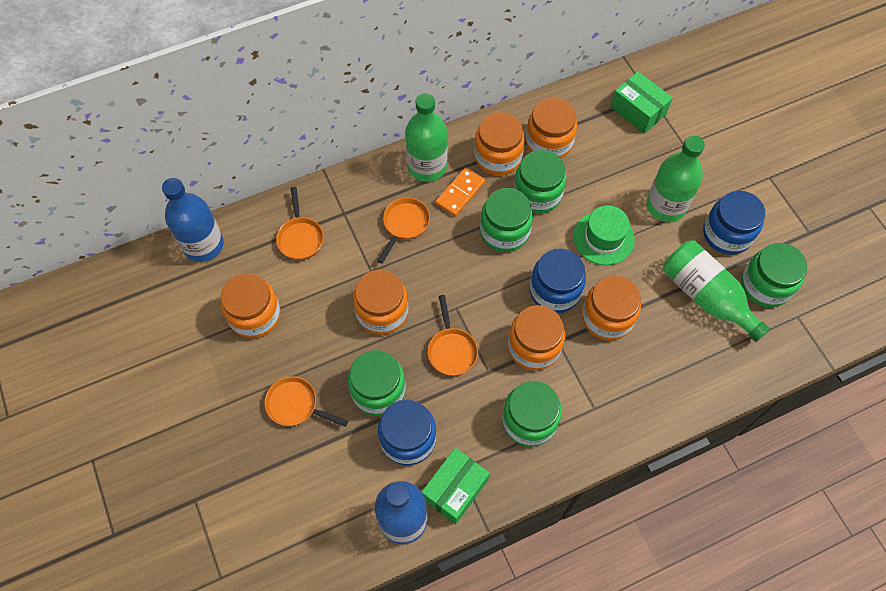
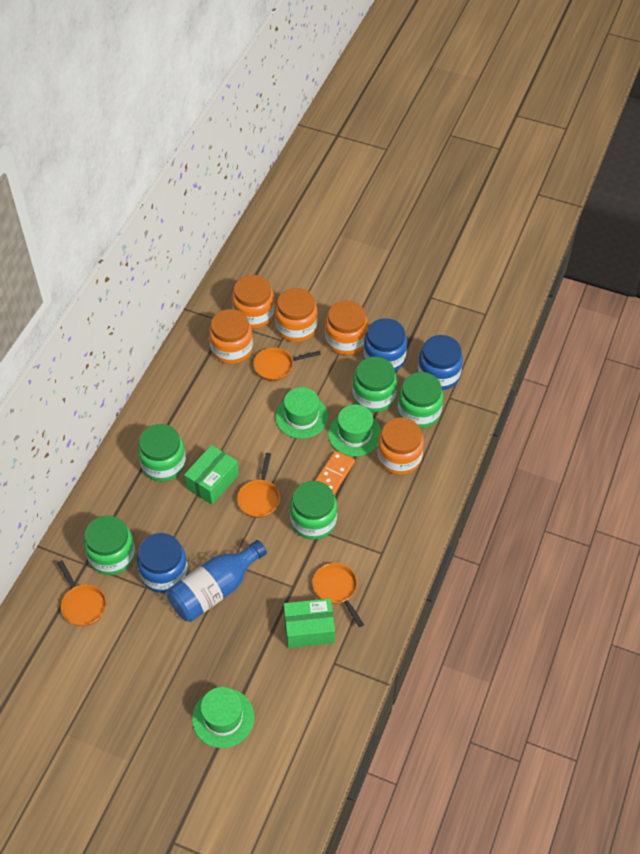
blue bottle: 2 -> 1
green bottle: 3 -> 0
green hat: 1 -> 3
orange jar: 6 -> 5

